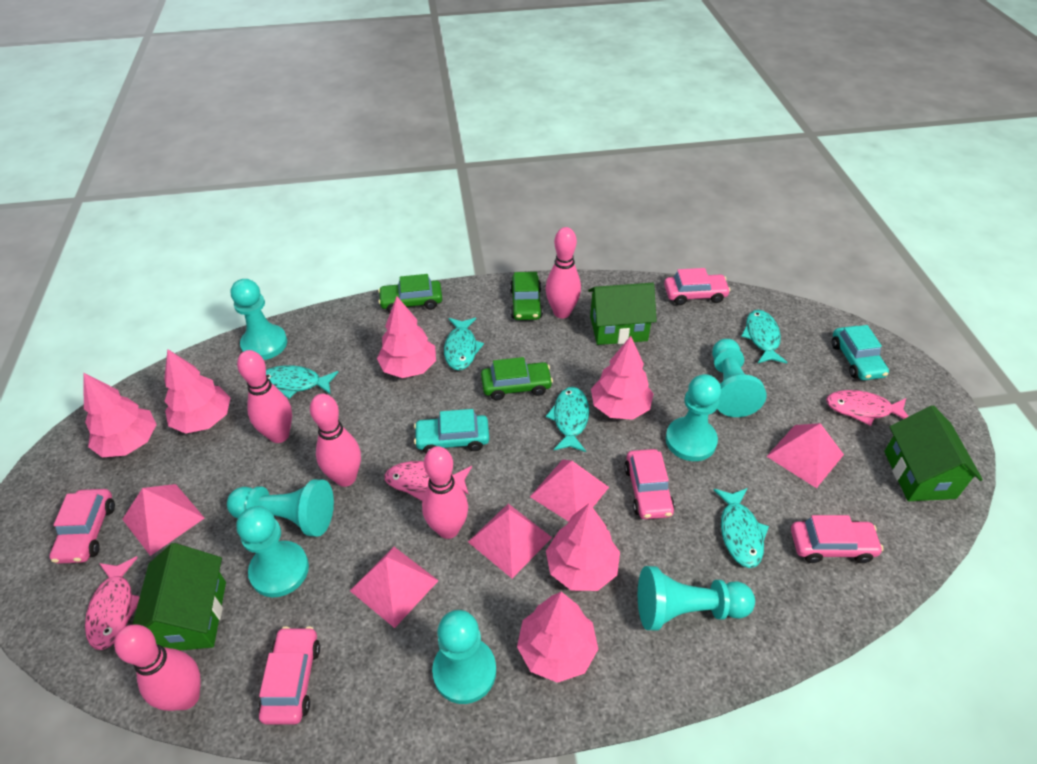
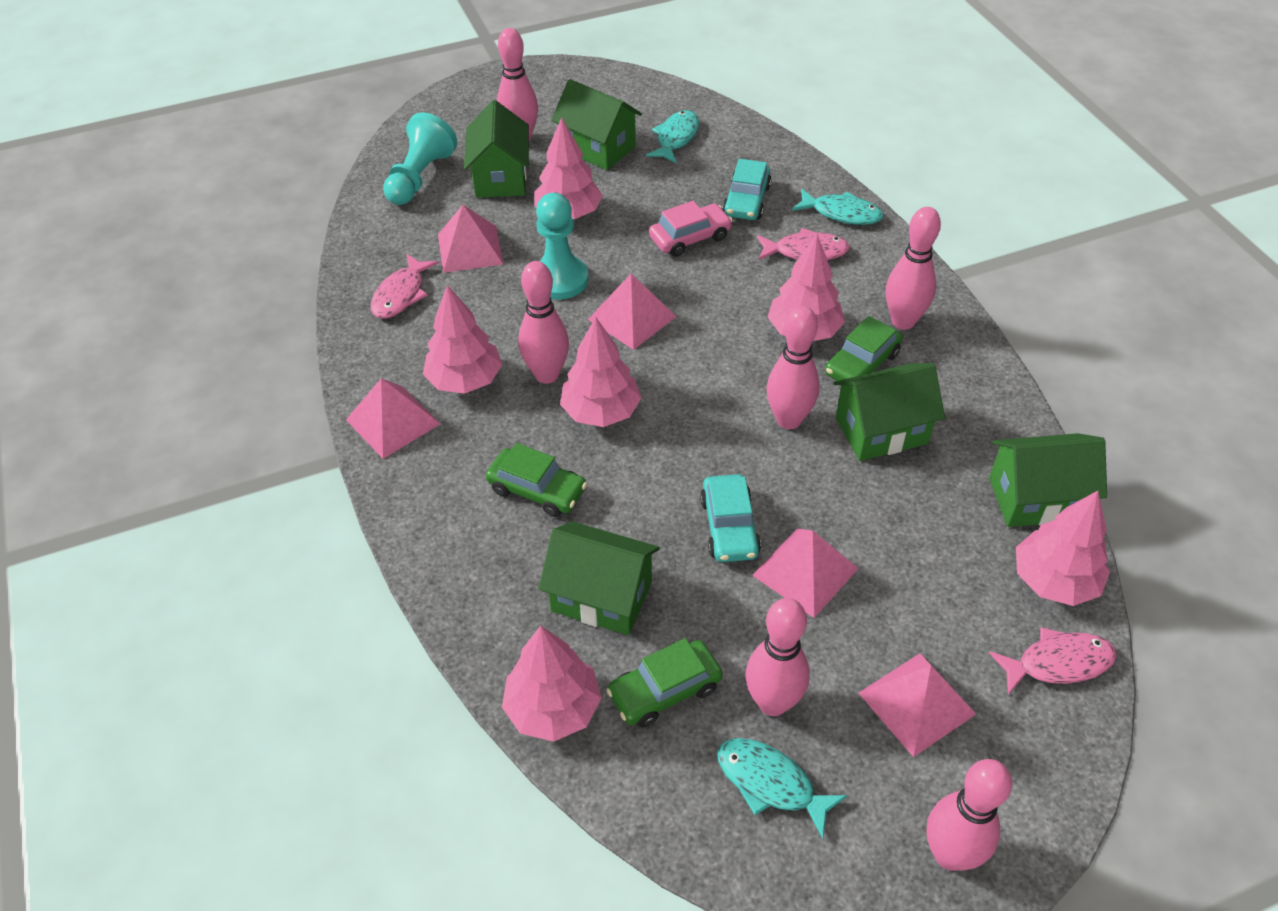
green house: 3 -> 5
pink bowling pin: 5 -> 6
pink car: 5 -> 1
turquoise fish: 5 -> 3
turquoise pawn: 7 -> 2

